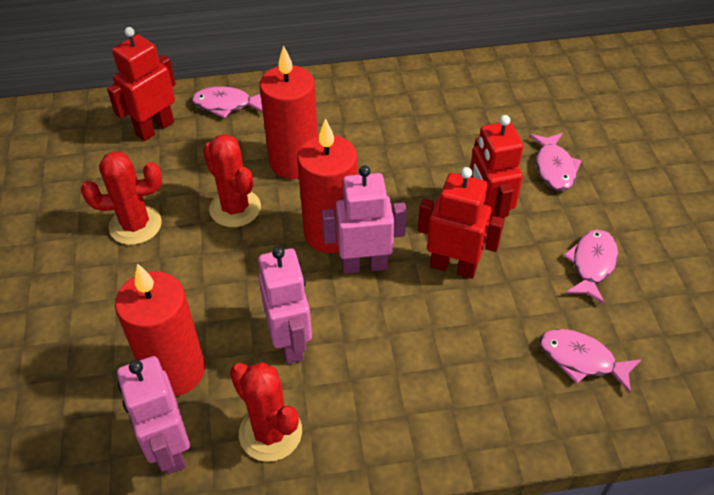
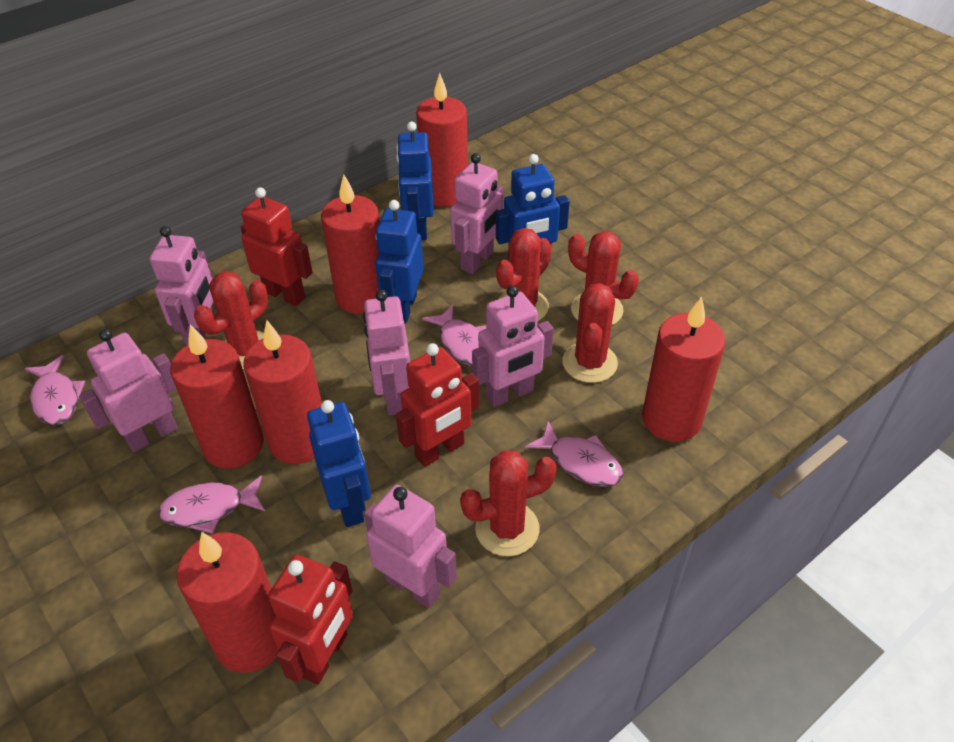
blue robot: 0 -> 4
pink robot: 3 -> 6
red cactus: 3 -> 5
red candle: 3 -> 6

